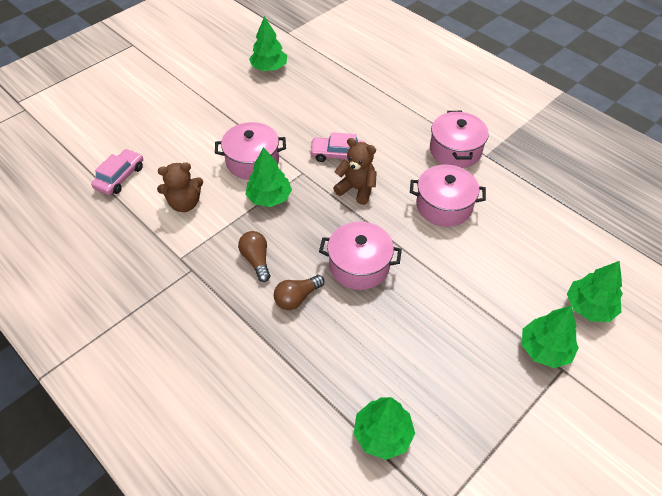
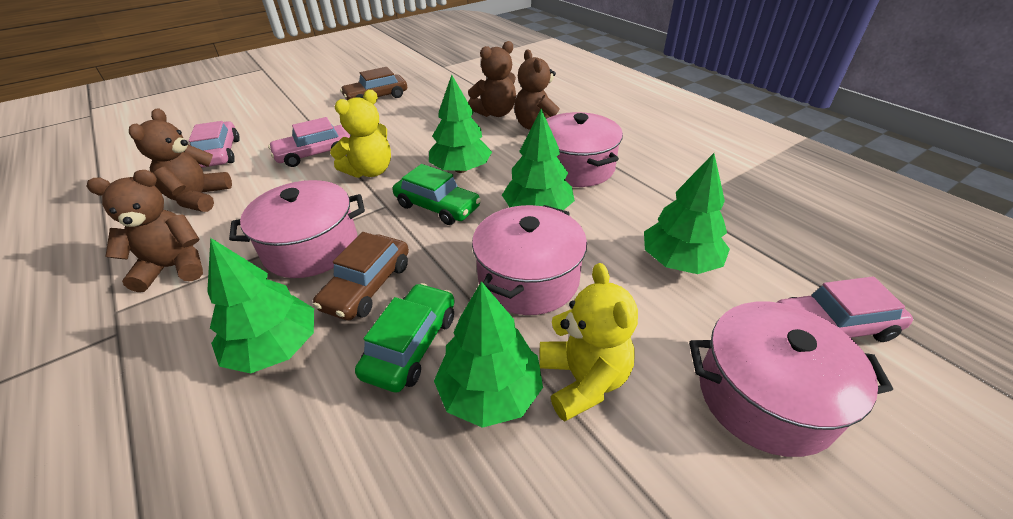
brown car: 0 -> 2
brown light bulb: 2 -> 0
brown teddy bear: 2 -> 4
green car: 0 -> 2
pink car: 2 -> 3
yellow teddy bear: 0 -> 2

